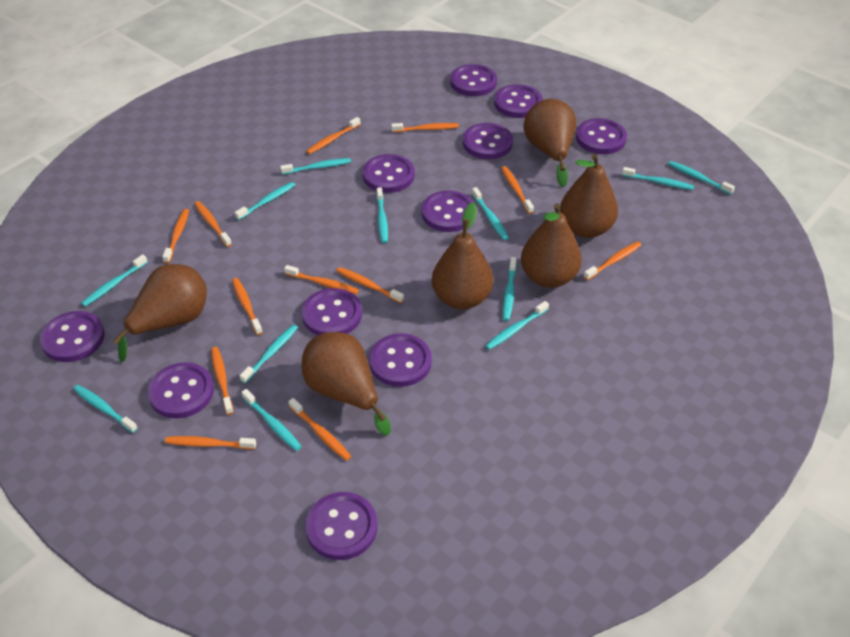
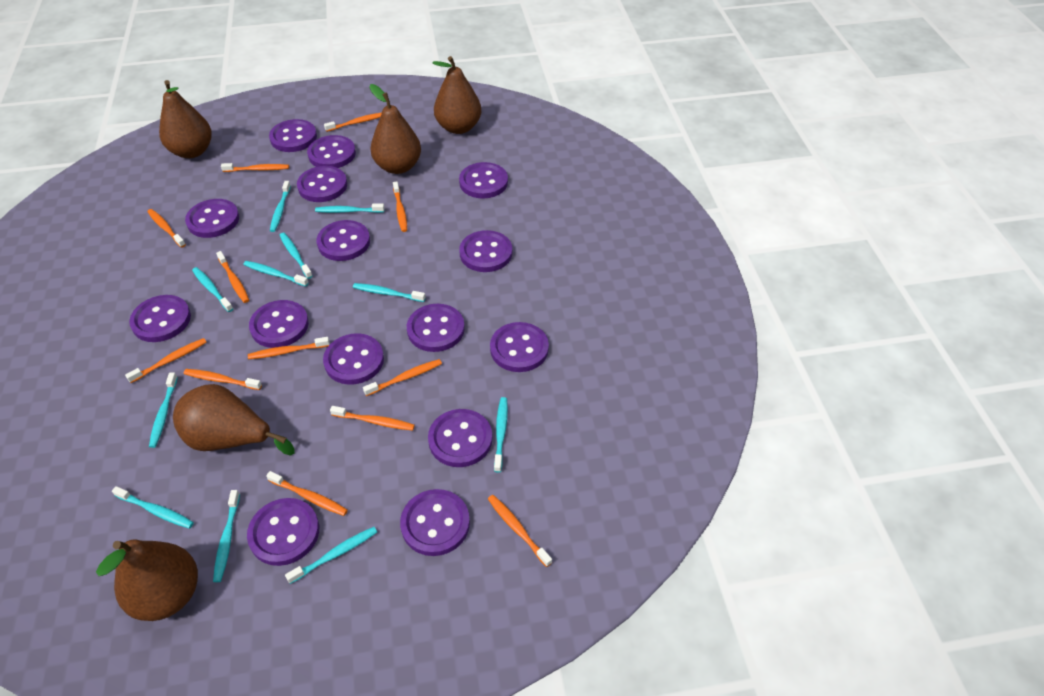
brown pear: 6 -> 5
purple button: 11 -> 15
turquoise toothbrush: 12 -> 11

